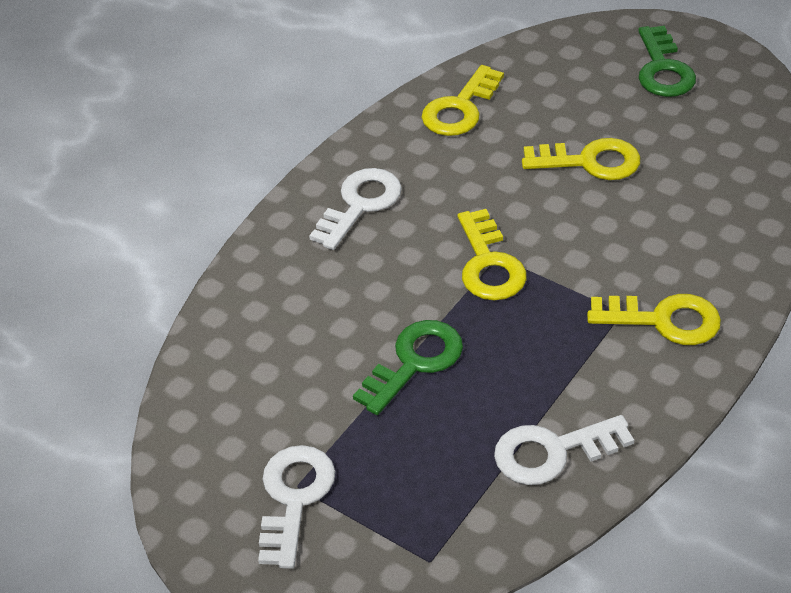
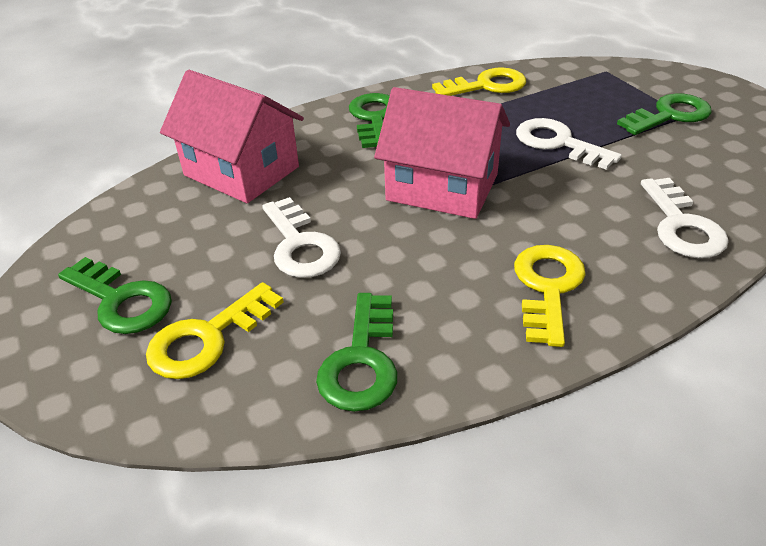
green key: 2 -> 4
pink house: 0 -> 2
yellow key: 4 -> 3

